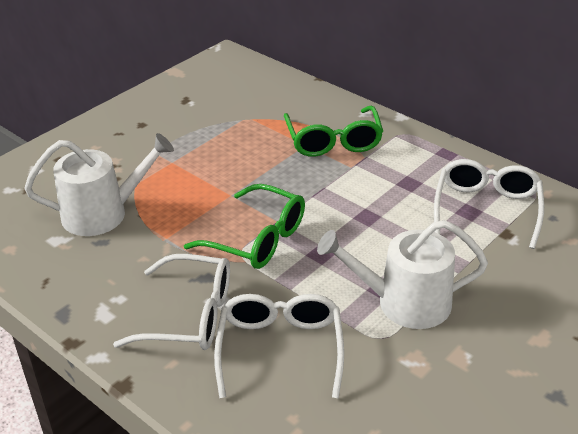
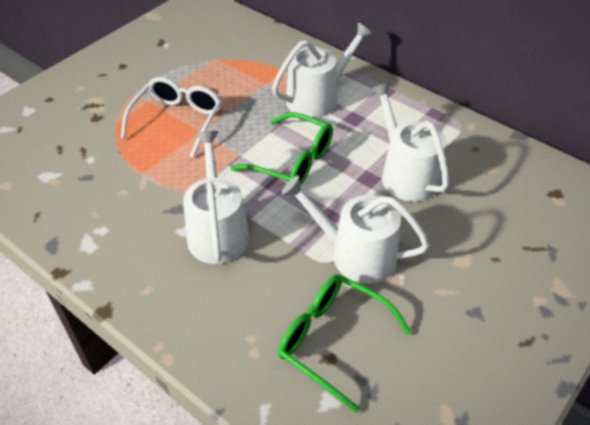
white glasses: 3 -> 1
white watering can: 2 -> 4

